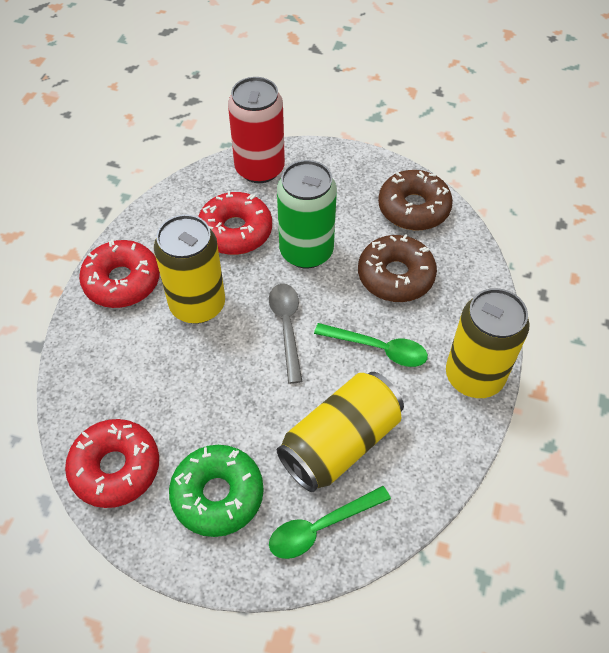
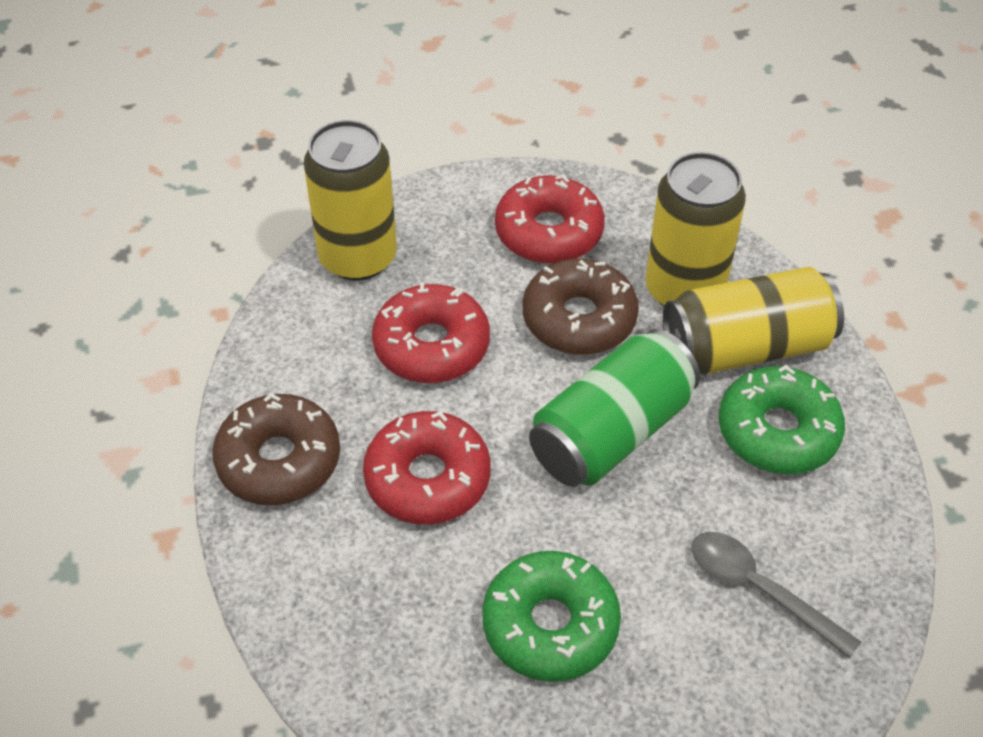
green donut: 1 -> 2
green spoon: 2 -> 0
red can: 1 -> 0

